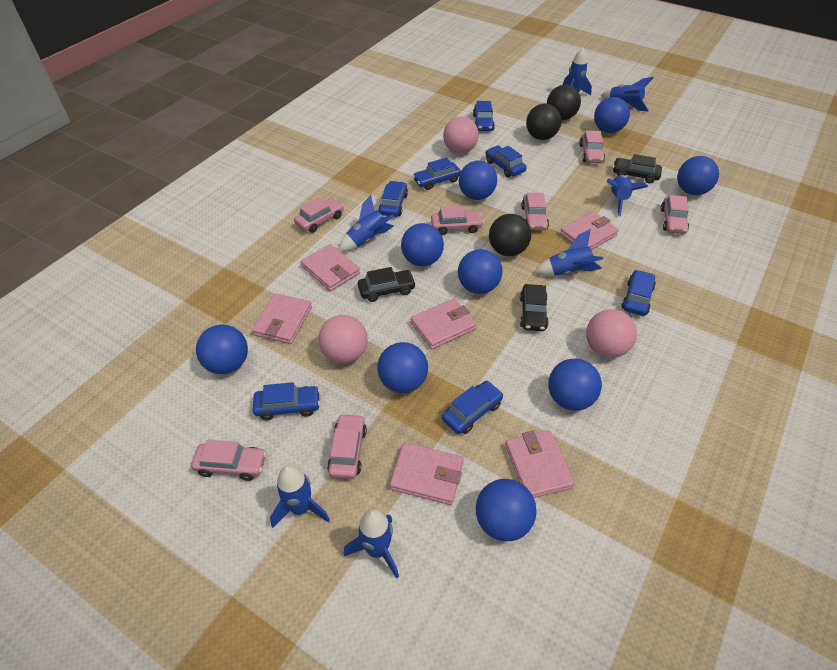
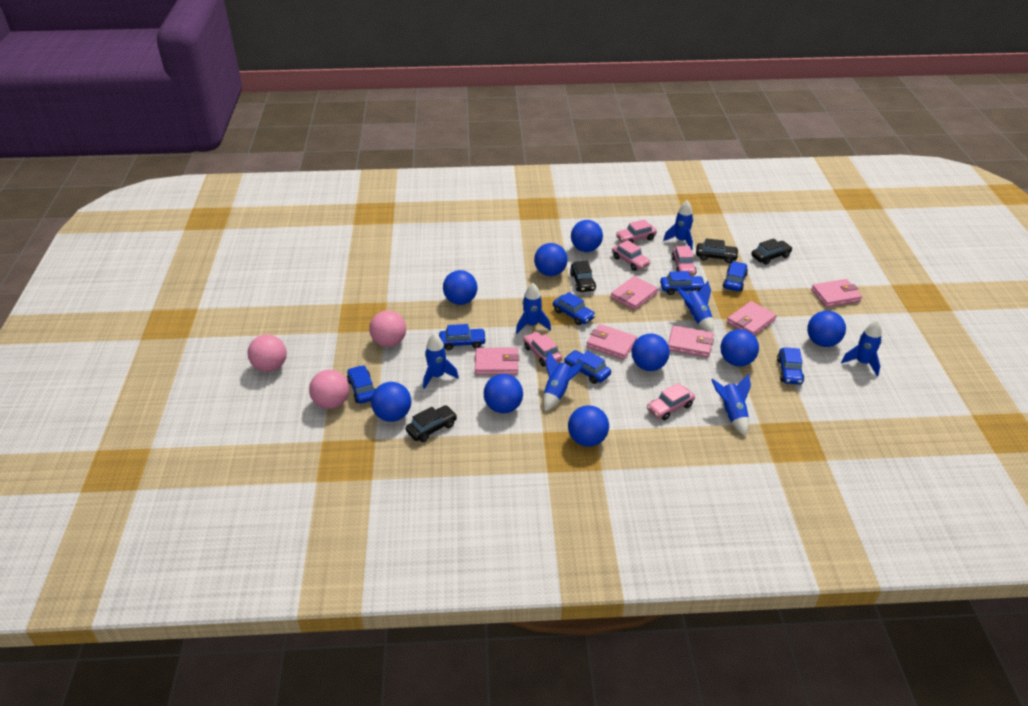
black ball: 3 -> 0
black car: 3 -> 4
pink car: 7 -> 5

